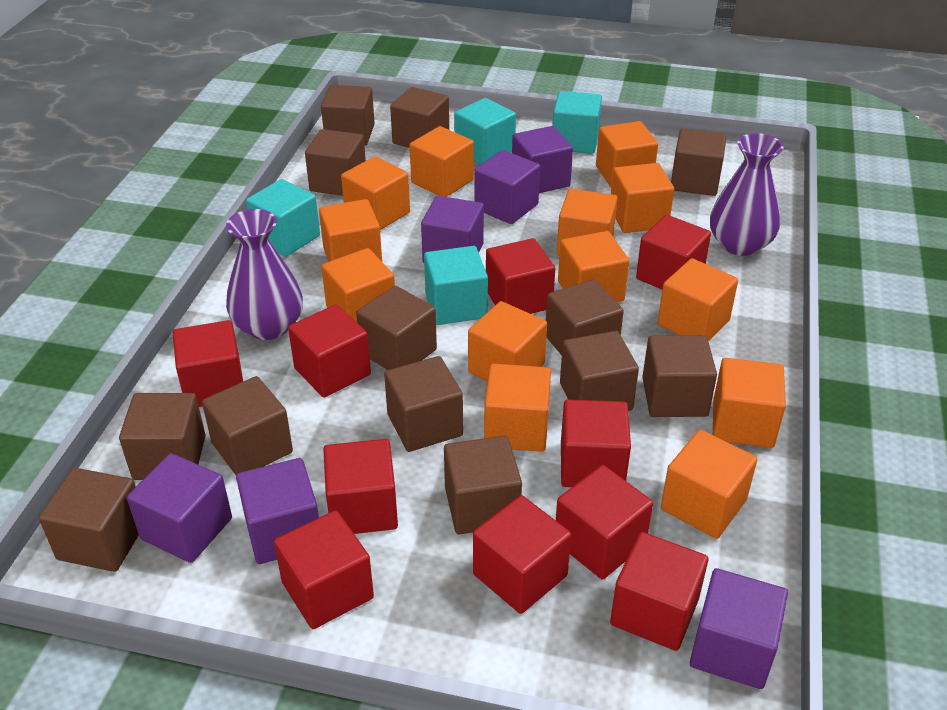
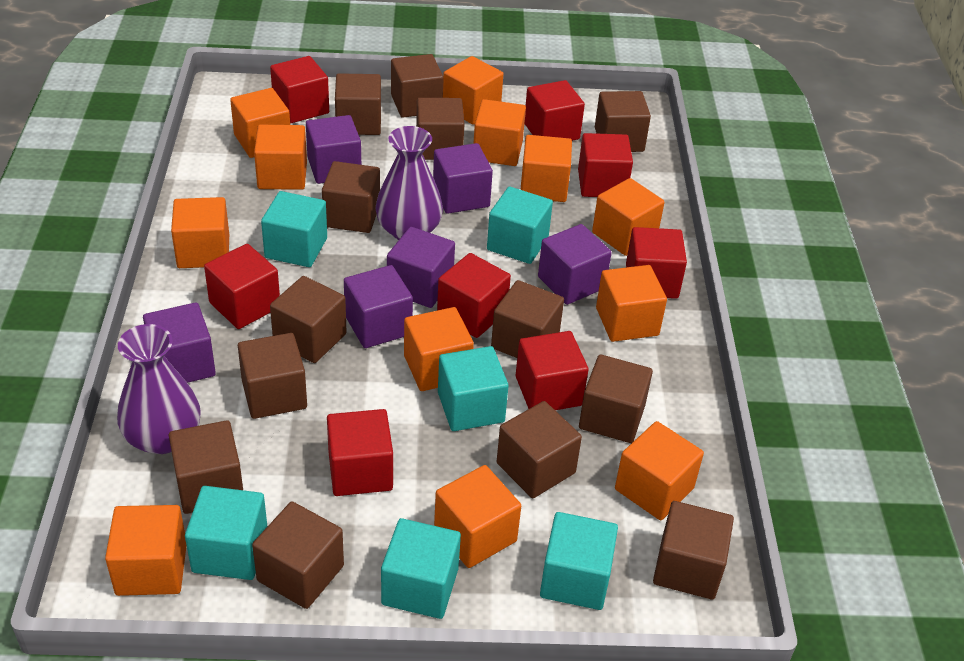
orange cube: 13 -> 12
red cube: 10 -> 8
turquoise cube: 4 -> 6

